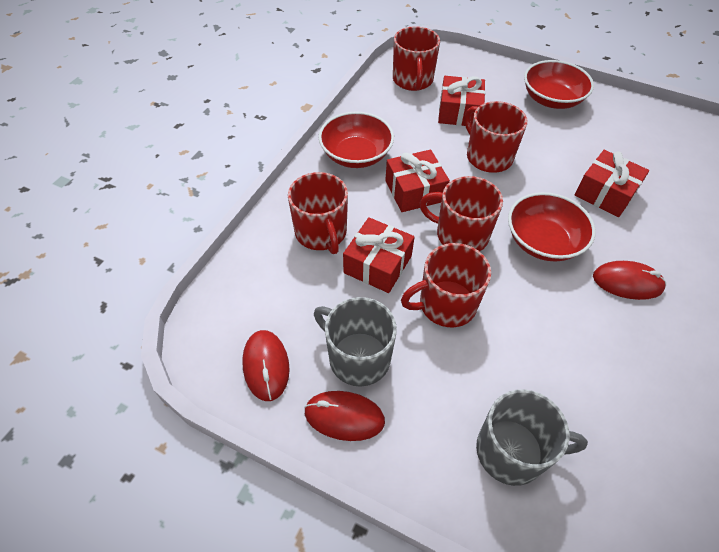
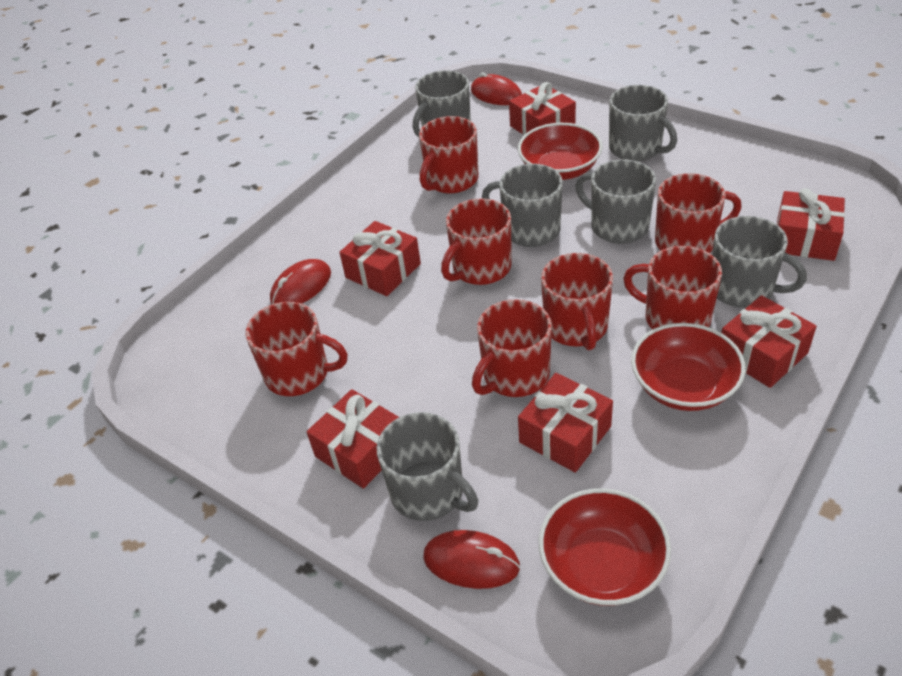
grey mug: 2 -> 6
red gift: 4 -> 6
red mug: 5 -> 7

